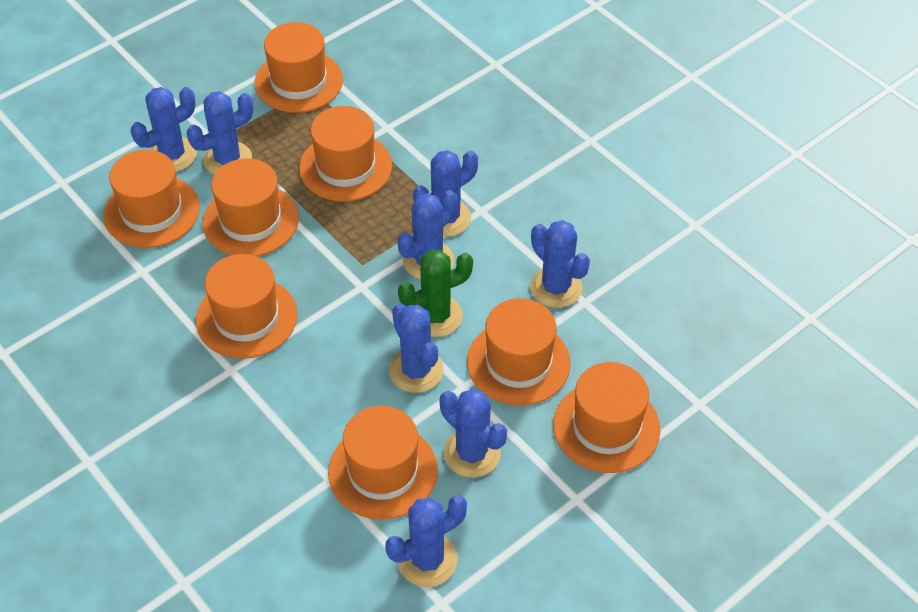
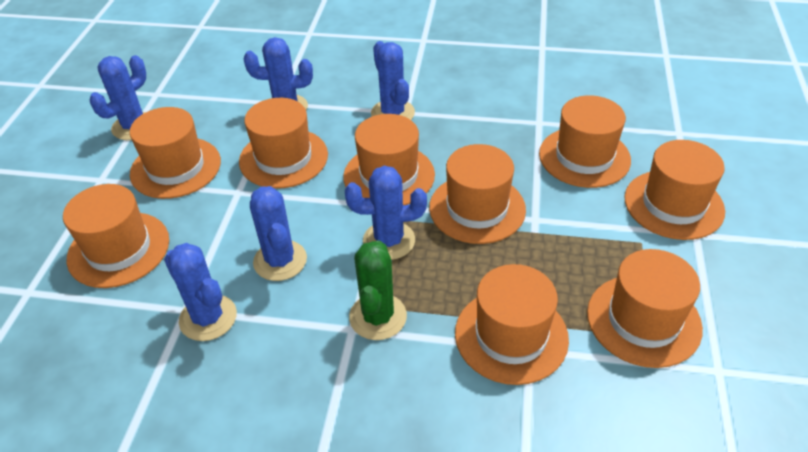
blue cactus: 8 -> 6
orange hat: 8 -> 9

